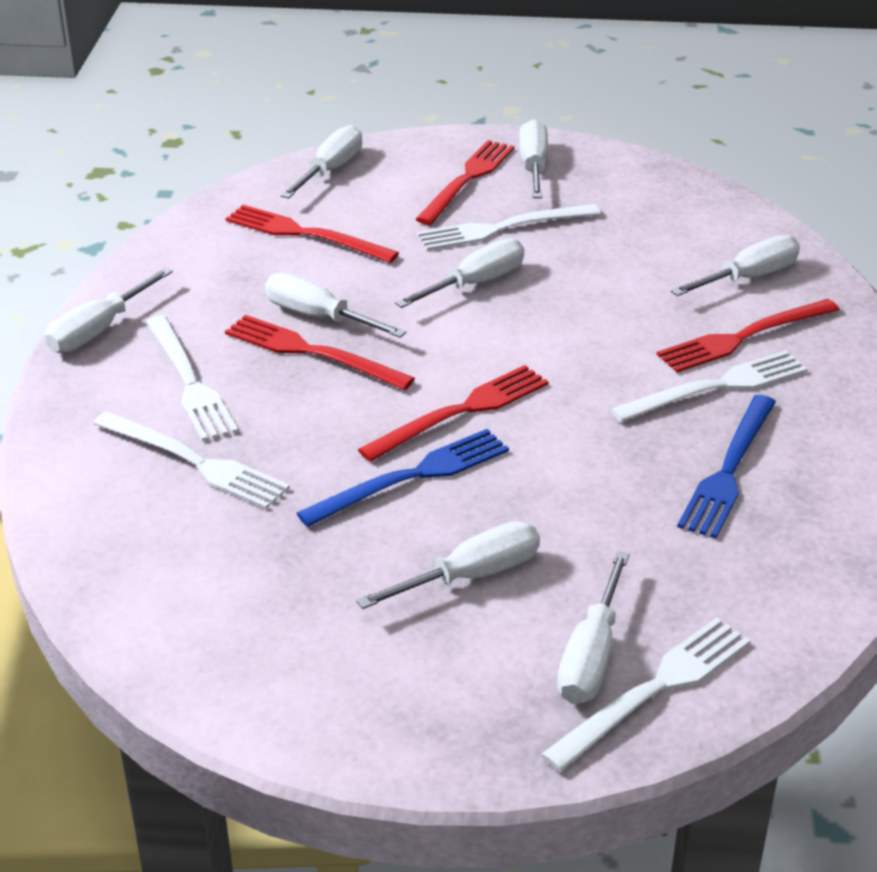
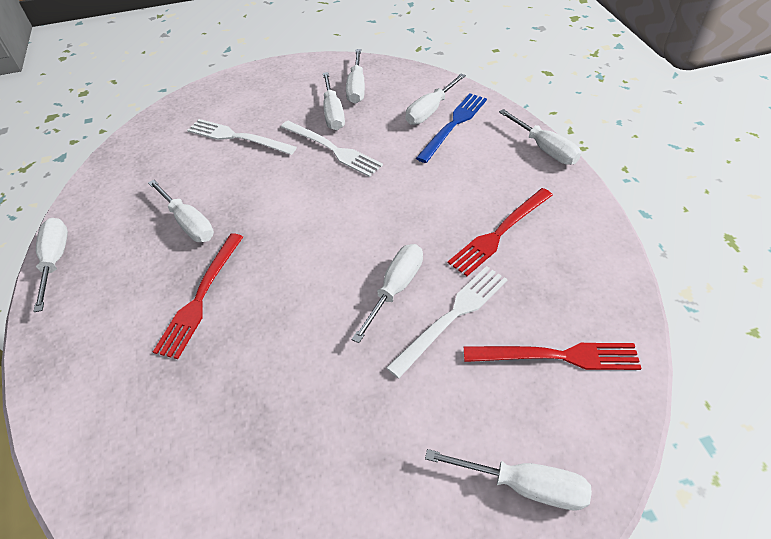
blue fork: 2 -> 1
red fork: 5 -> 3
white fork: 5 -> 3

